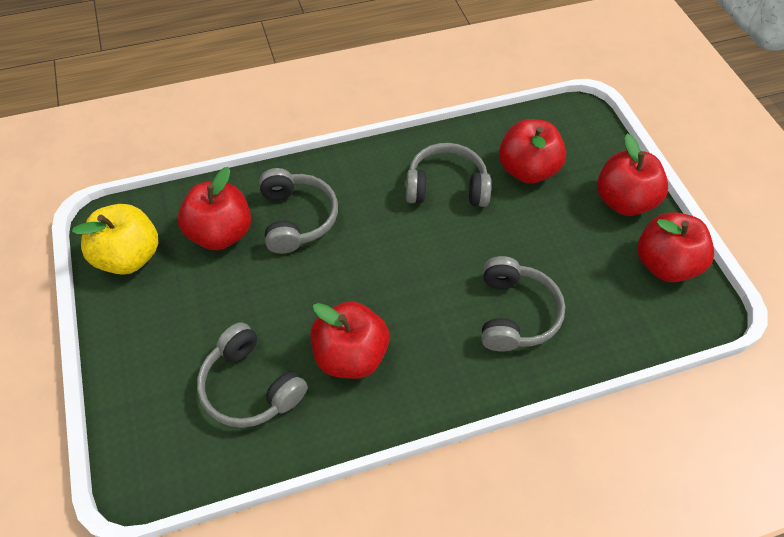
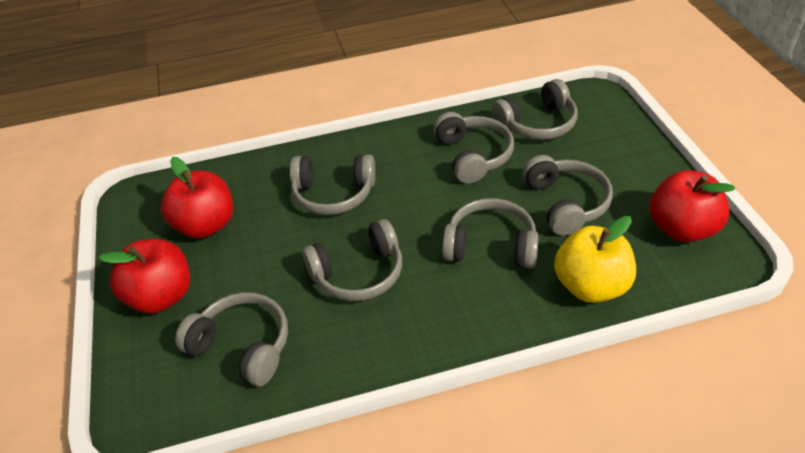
grey headphones: 4 -> 7
red apple: 5 -> 3

